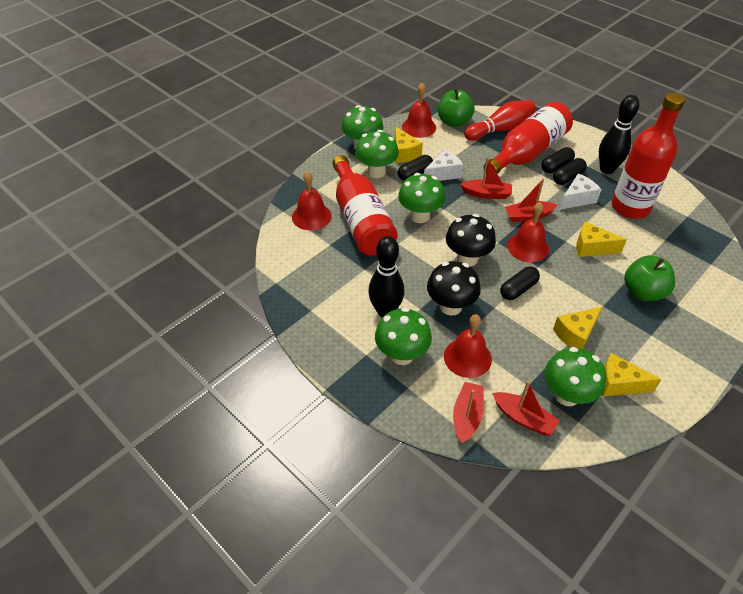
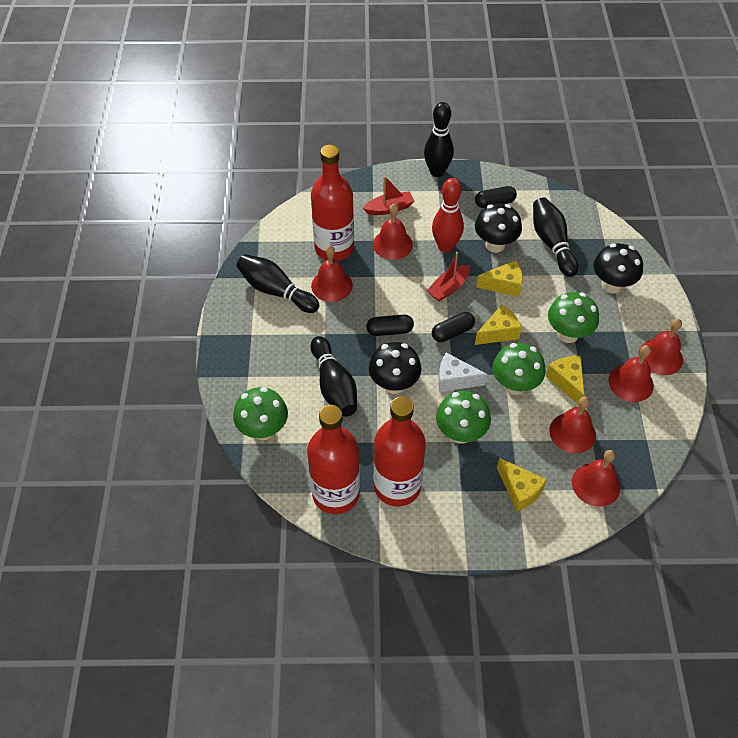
black bowling pin: 2 -> 4
black capsule: 4 -> 3
black mushroom: 2 -> 3
green apple: 2 -> 0
green mushroom: 5 -> 4
red bell: 4 -> 6
red boat: 4 -> 2
white cheese: 2 -> 1

